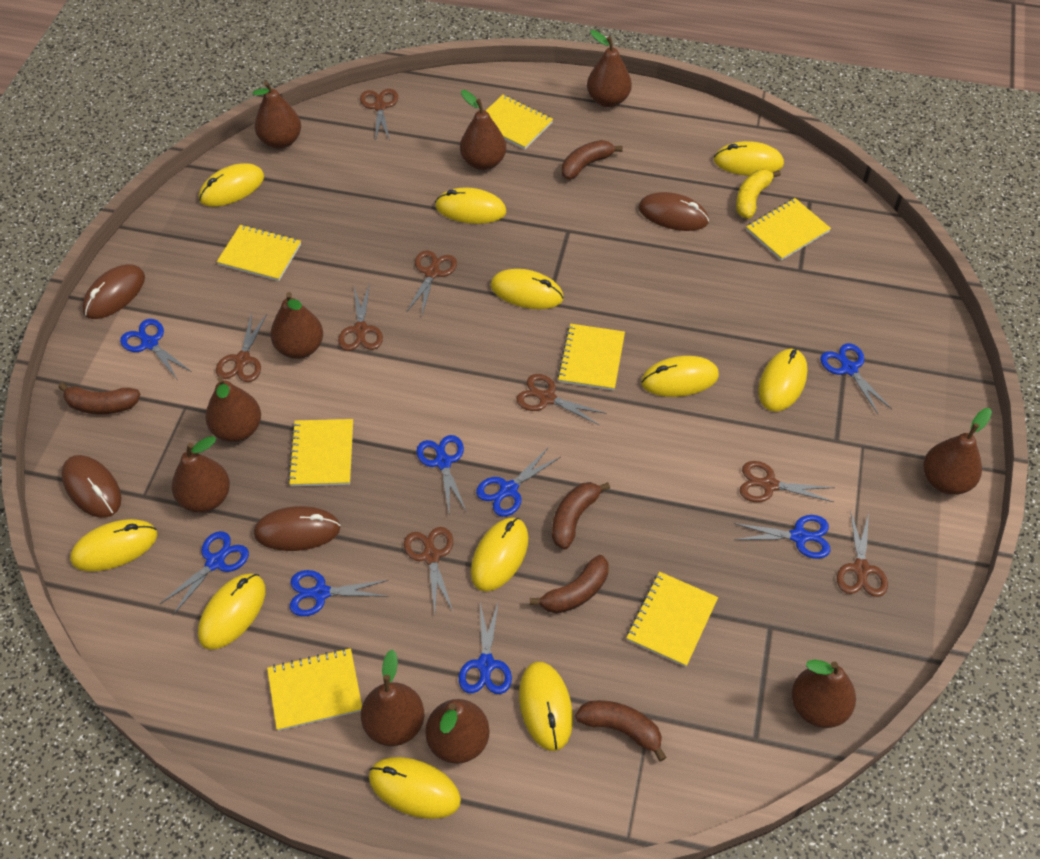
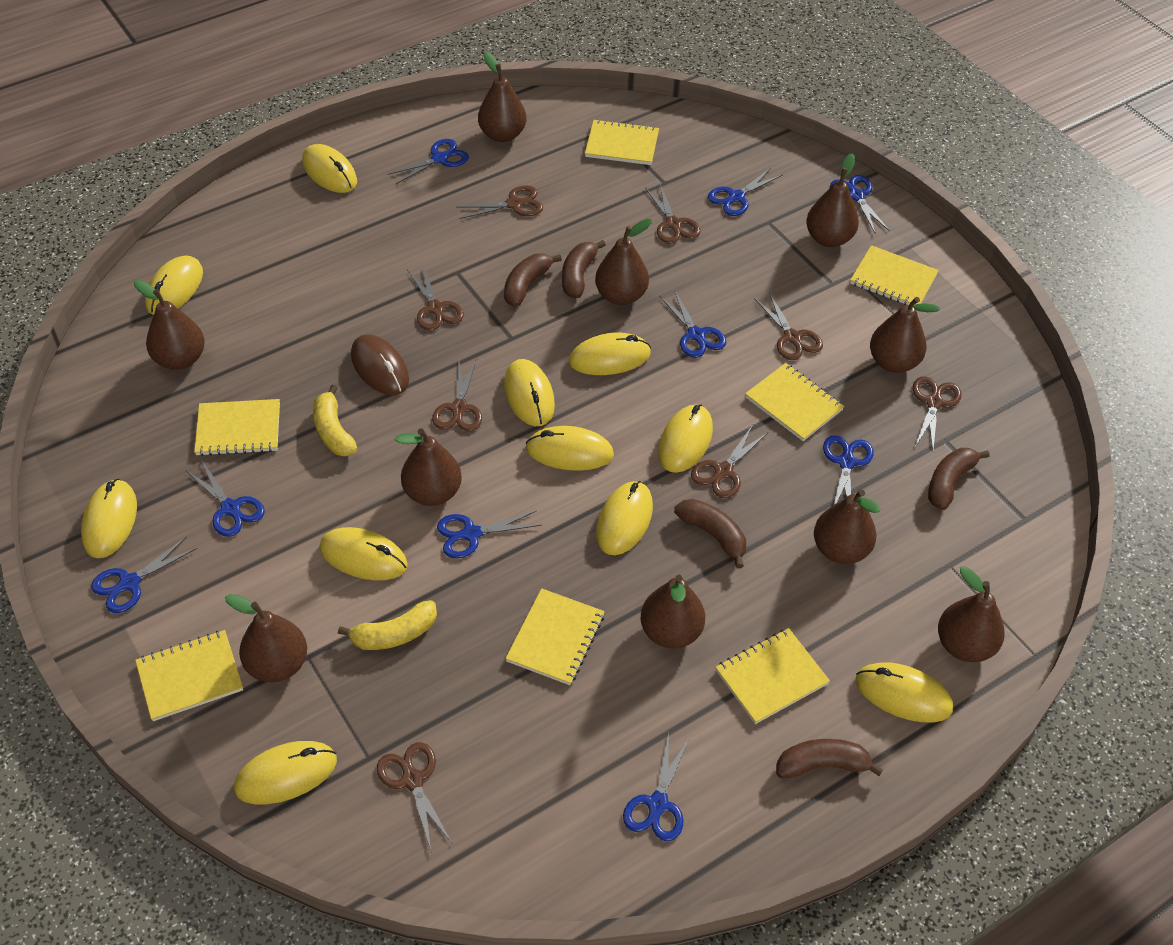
blue scissors: 8 -> 9
brown mouse: 4 -> 1
yellow banana: 1 -> 2

